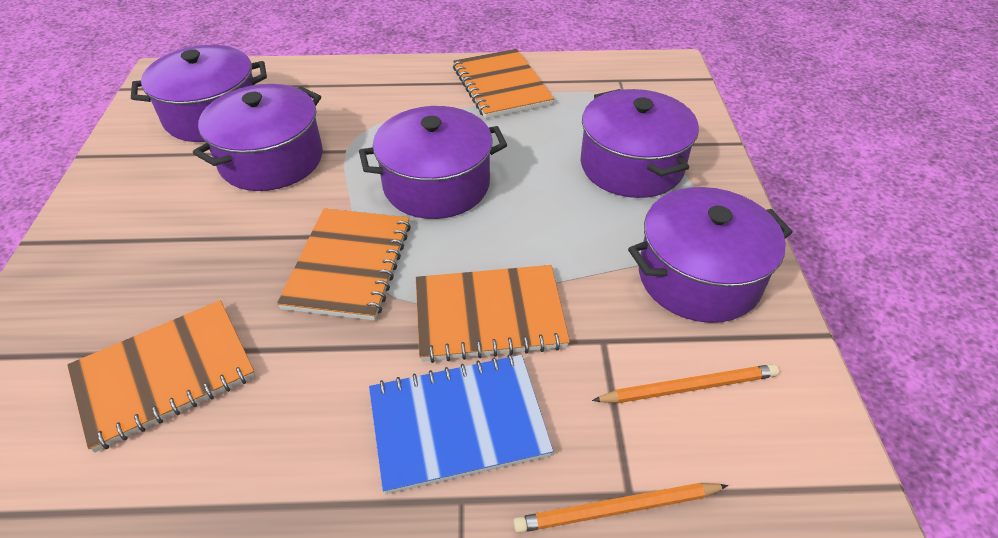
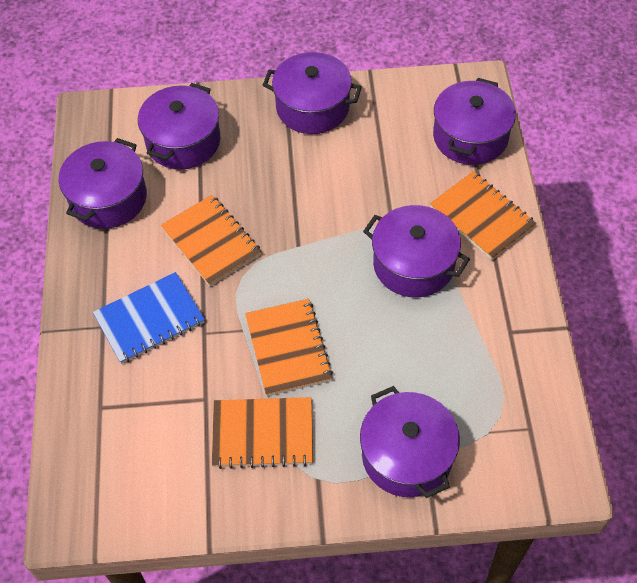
orange pencil: 2 -> 0
purple pot: 5 -> 6

